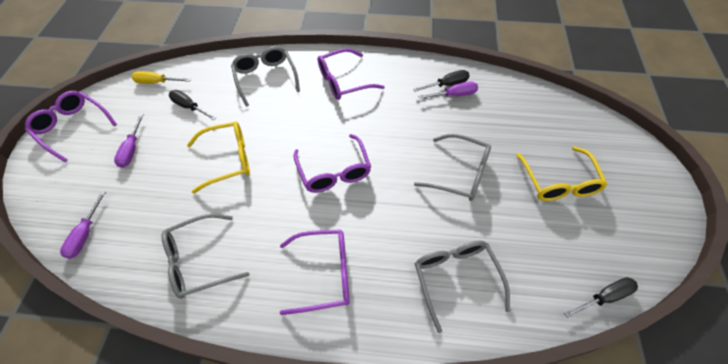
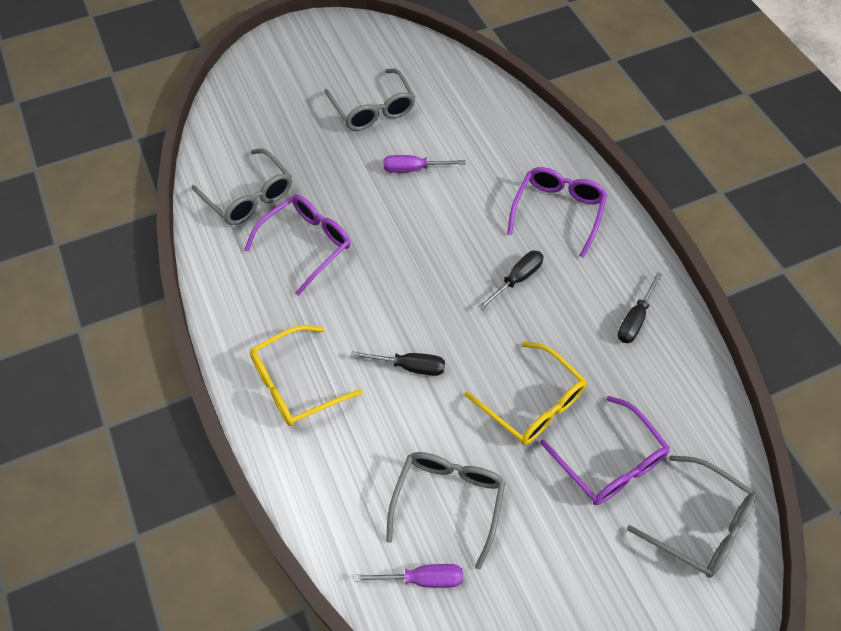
purple glasses: 4 -> 3
purple screwdriver: 3 -> 2
yellow screwdriver: 1 -> 0

